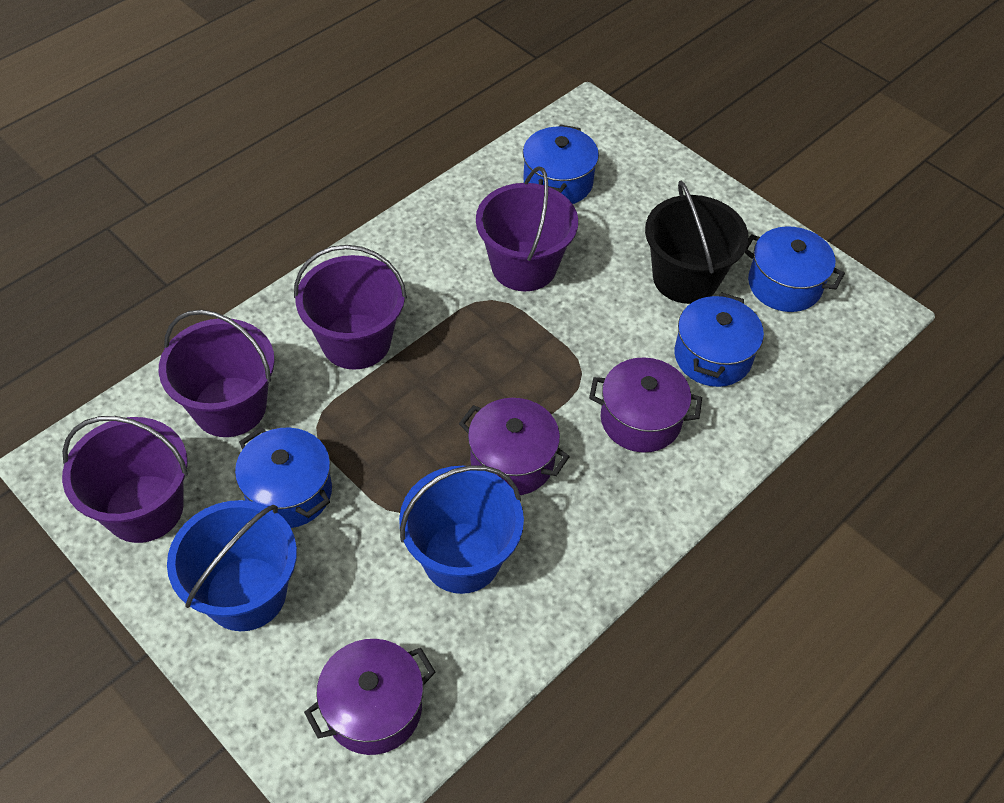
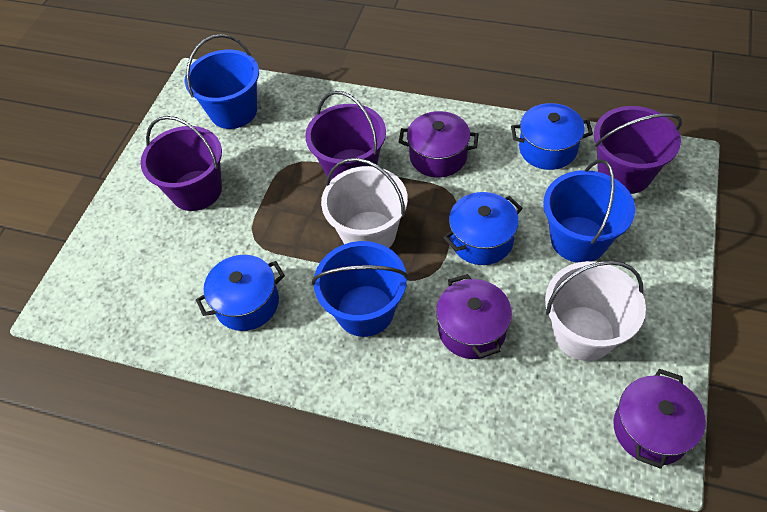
black bucket: 1 -> 0
blue bucket: 2 -> 3
blue pot: 4 -> 3
purple bucket: 4 -> 3
white bucket: 0 -> 2

